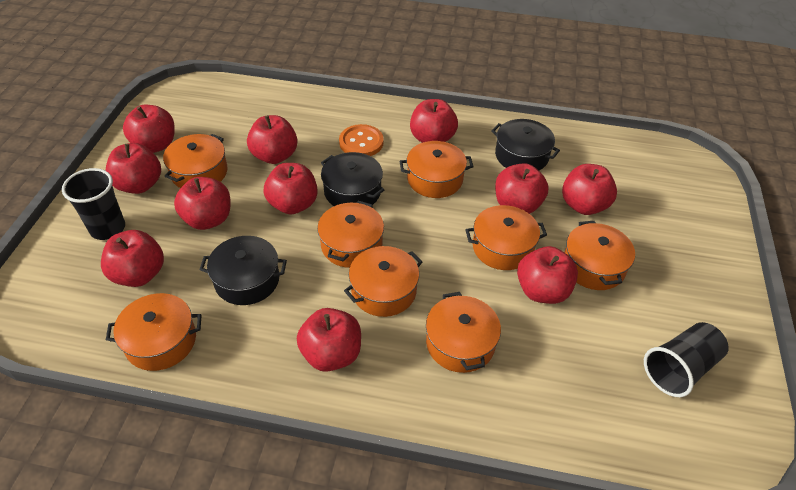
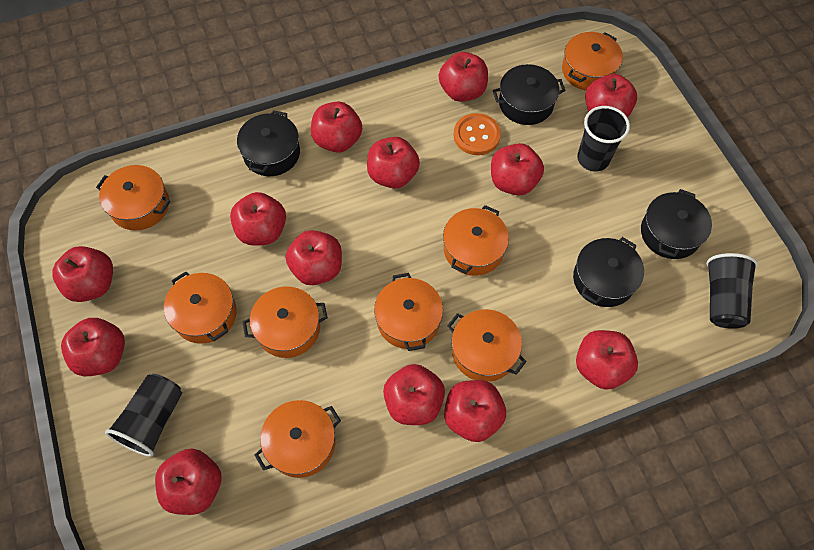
black cup: 2 -> 3
black pot: 3 -> 4
red apple: 11 -> 13

